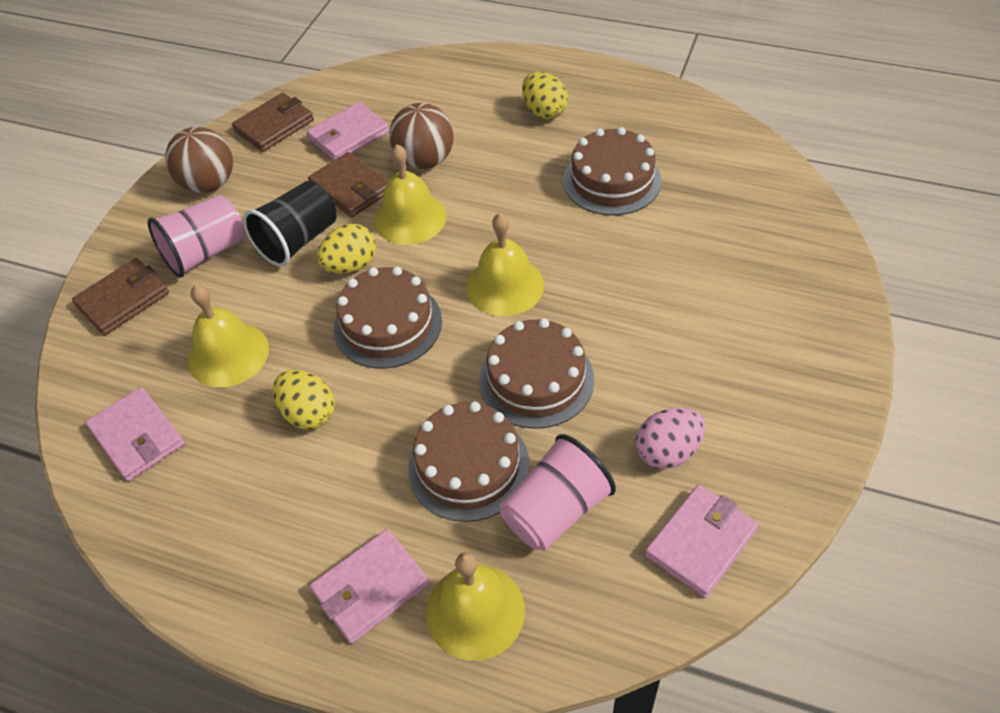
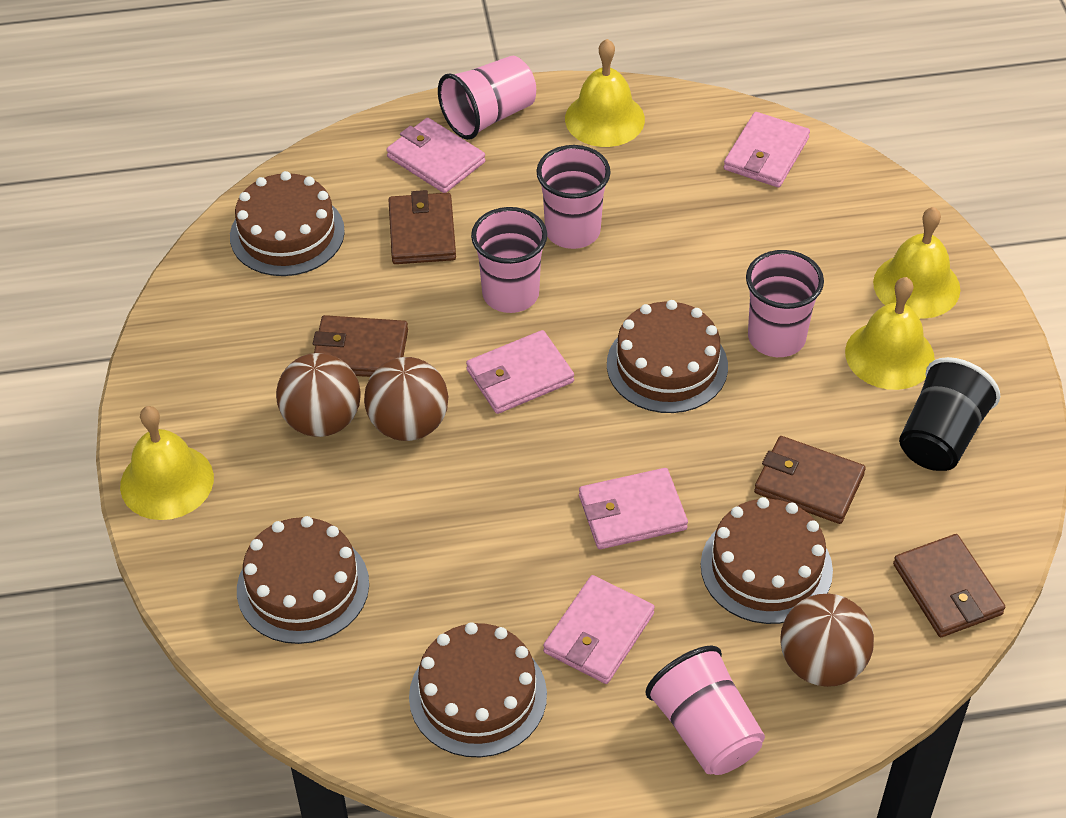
brown ball: 2 -> 3
brown cake: 4 -> 5
brown wallet: 3 -> 4
pink cup: 2 -> 5
pink egg: 1 -> 0
pink wallet: 4 -> 5
yellow egg: 3 -> 0

